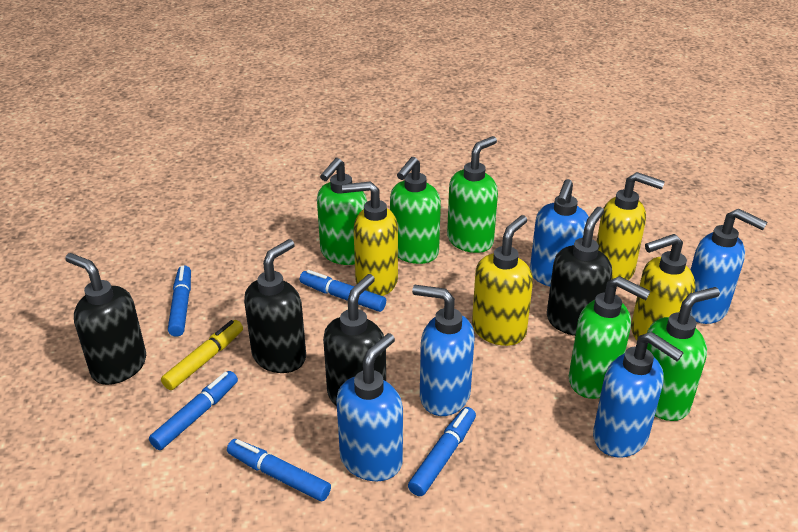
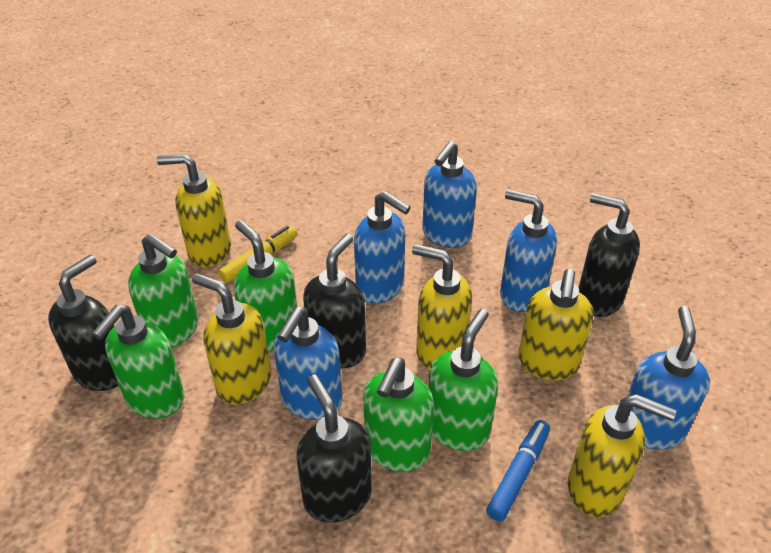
blue marker: 5 -> 1
yellow soap dispenser: 4 -> 5

